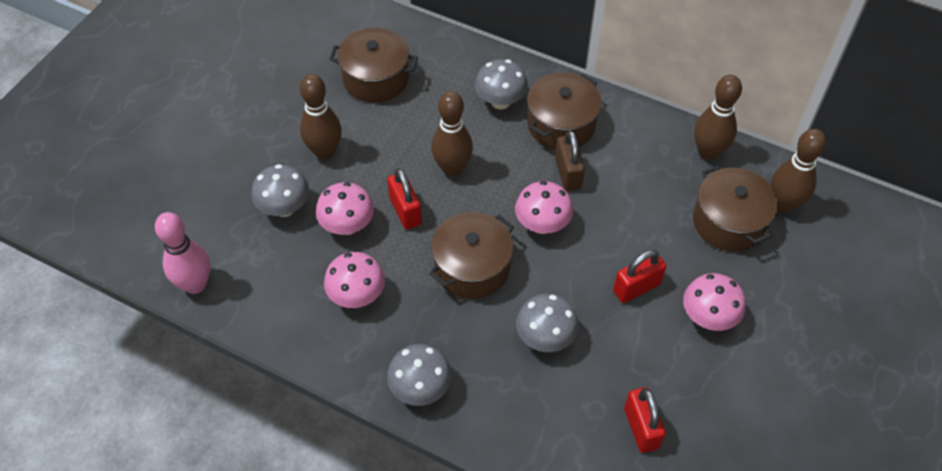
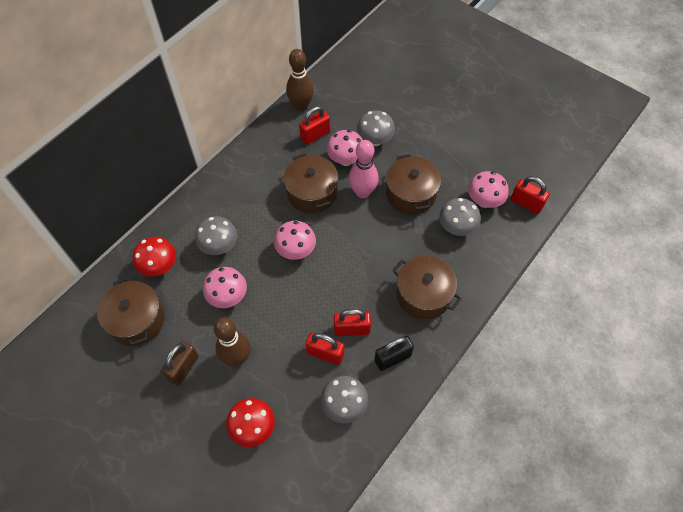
black padlock: 0 -> 1
brown bowling pin: 4 -> 2
red mushroom: 0 -> 2
red padlock: 3 -> 4

